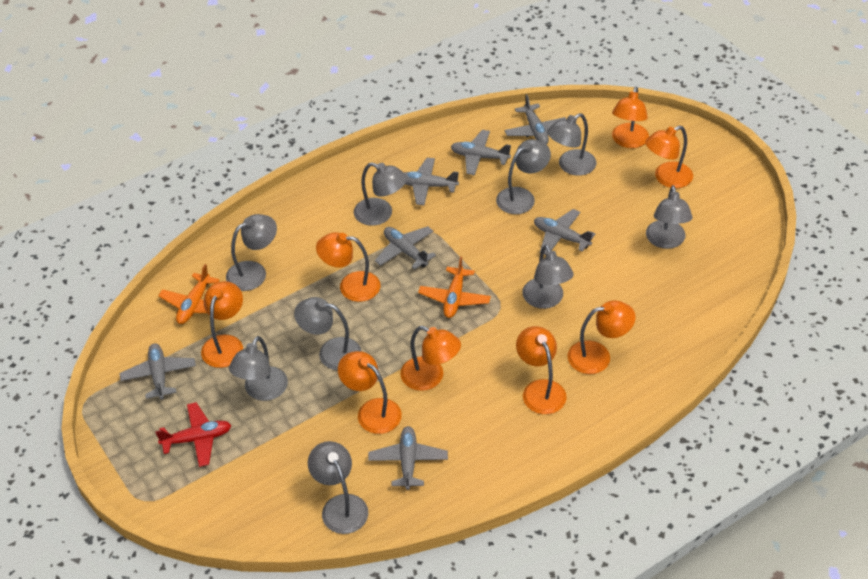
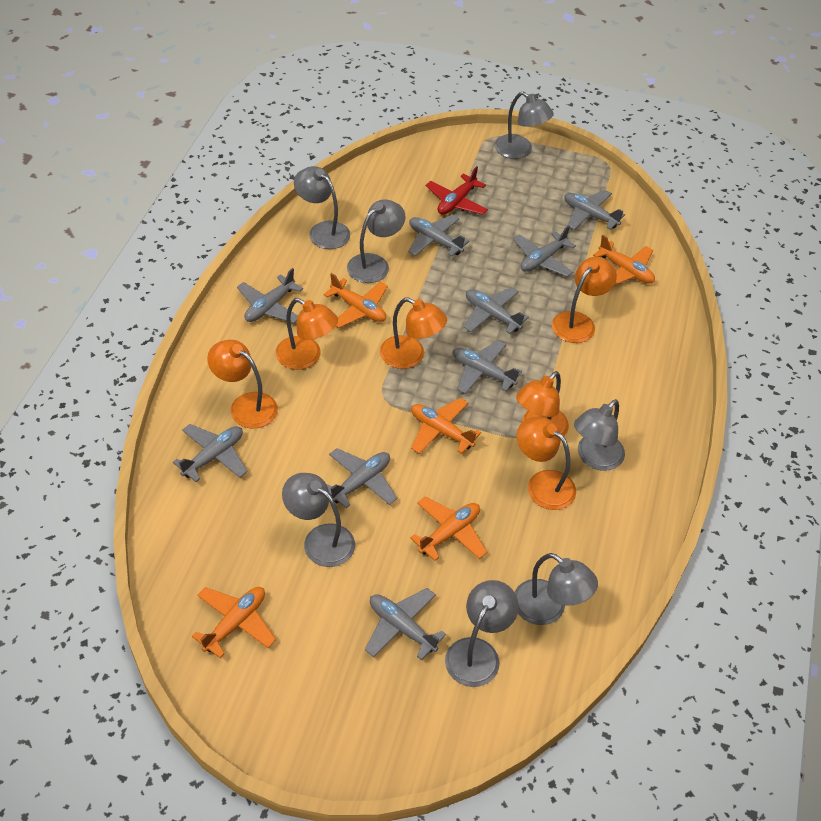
grey lamp: 9 -> 7
grey plane: 7 -> 9
orange lamp: 8 -> 6
orange plane: 2 -> 5

